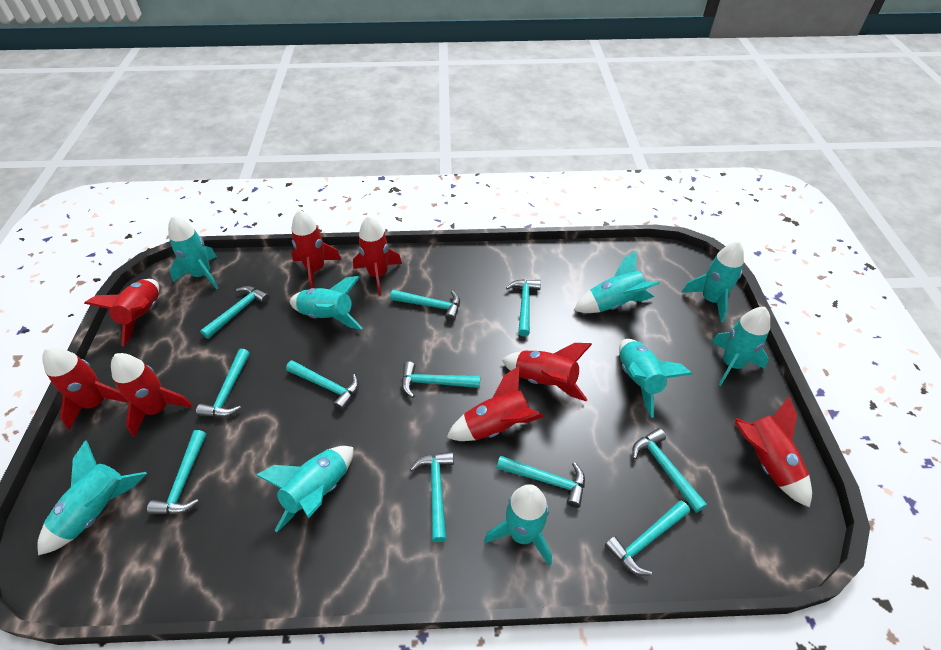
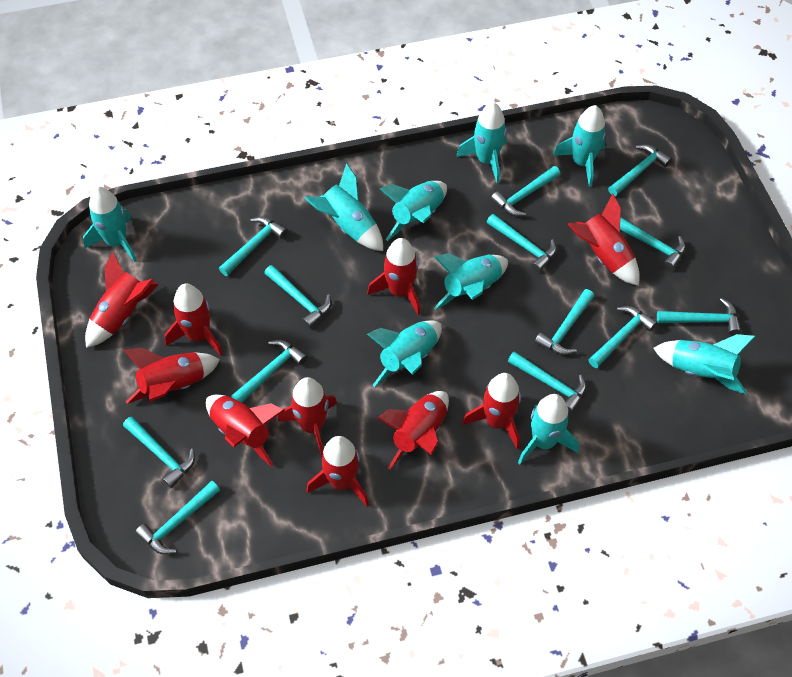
red rocket: 8 -> 10
turquoise hammer: 11 -> 13

